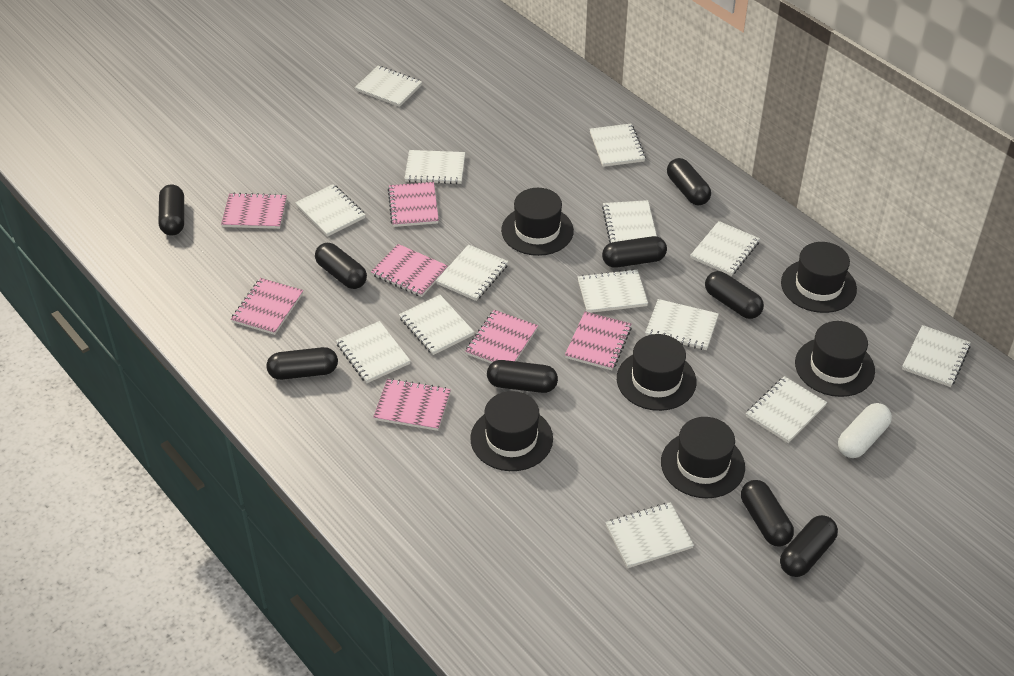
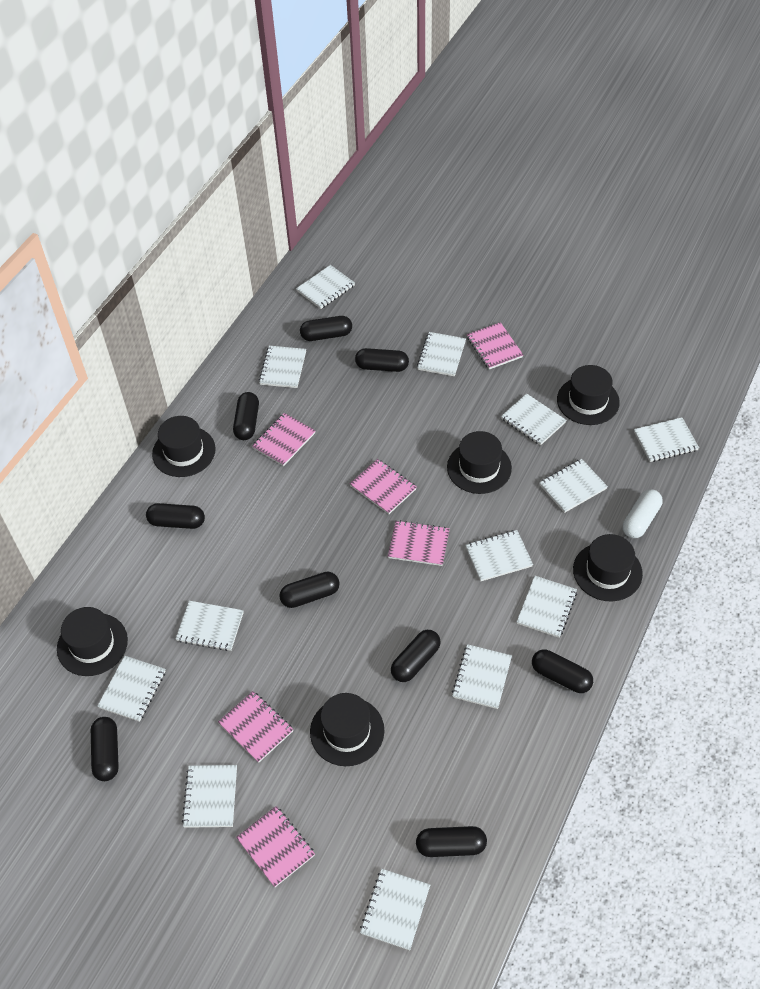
pink notebook: 7 -> 6
white notebook: 14 -> 13

